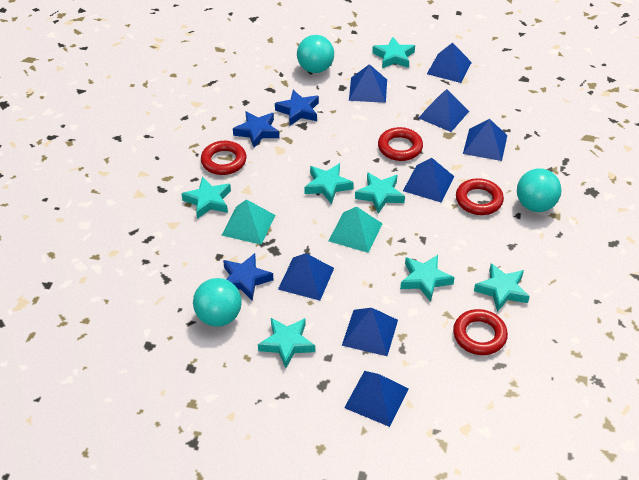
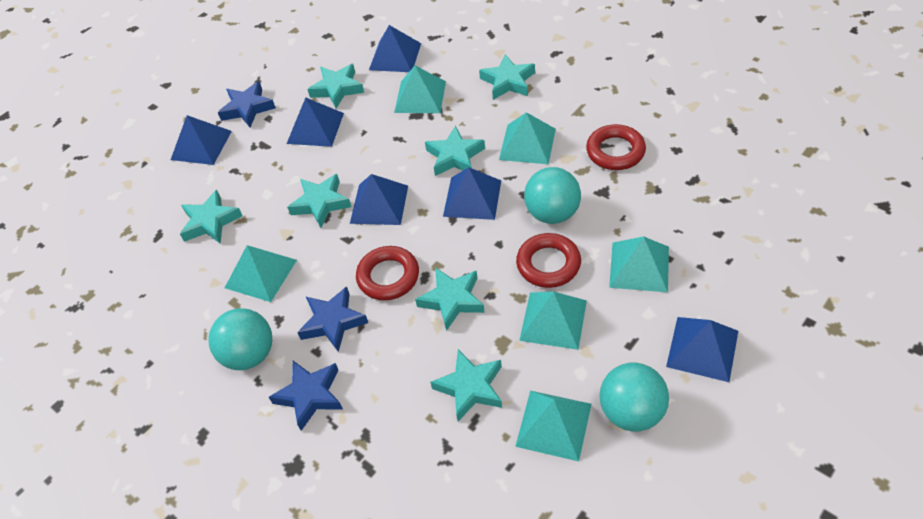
blue pyramid: 8 -> 6
red ring: 4 -> 3
turquoise pyramid: 2 -> 6

